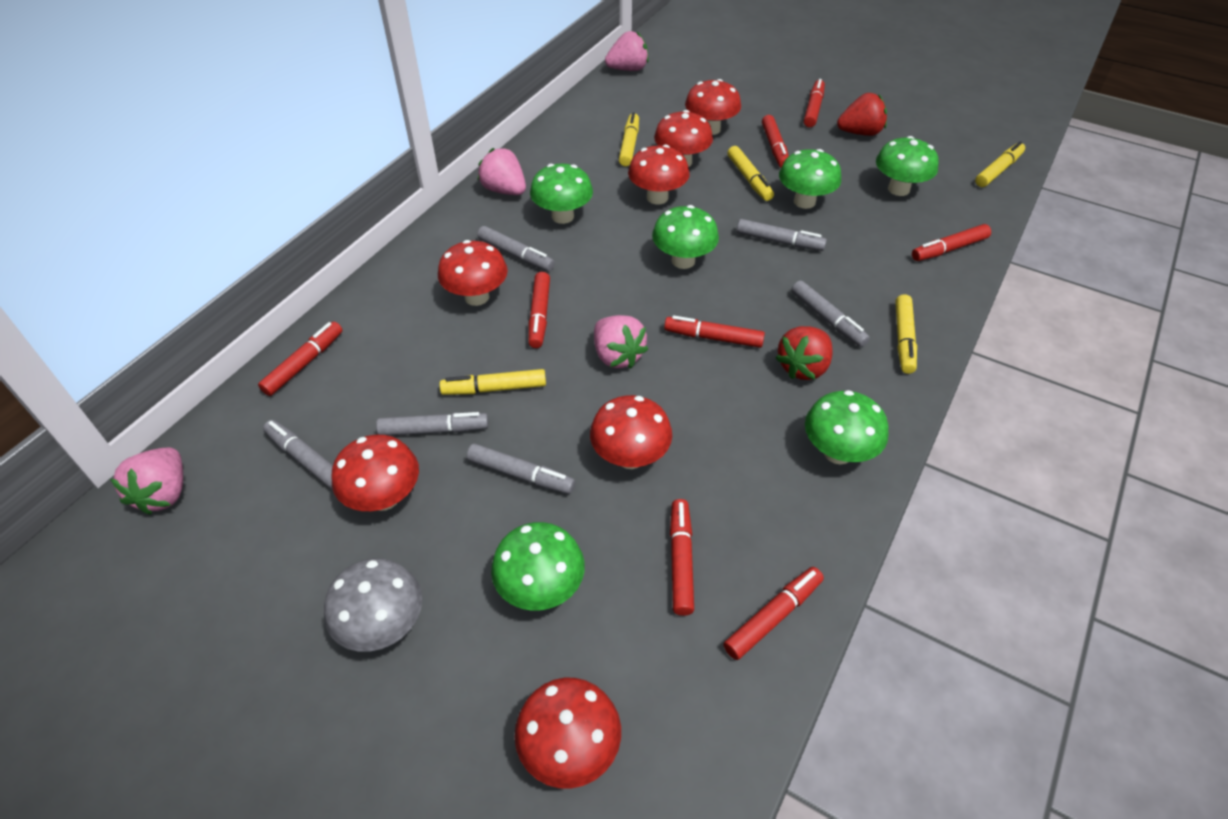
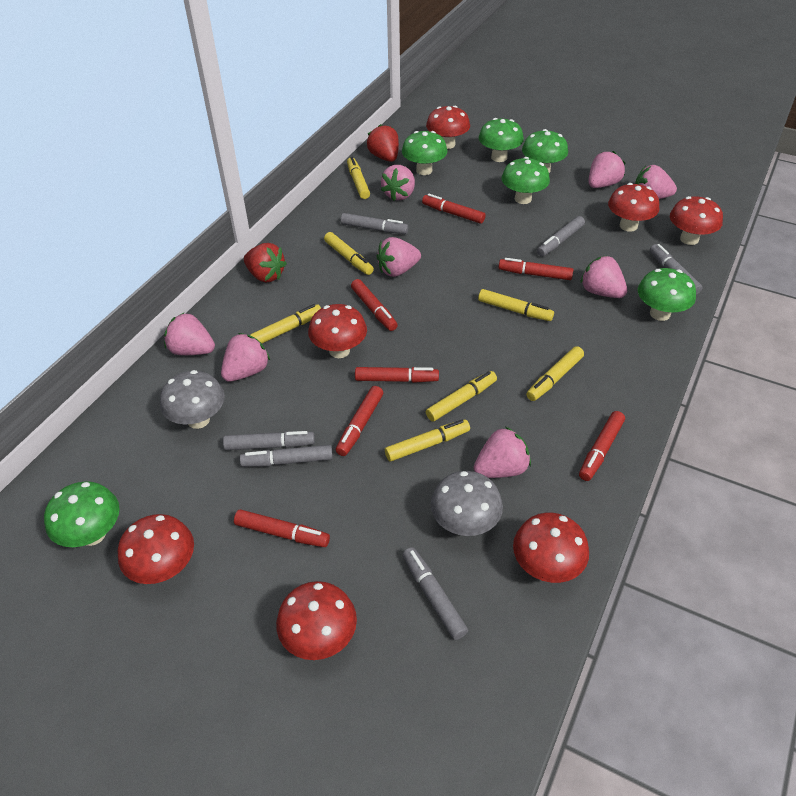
grey mushroom: 1 -> 2
pink strawberry: 4 -> 8
red marker: 8 -> 7
yellow marker: 5 -> 7

